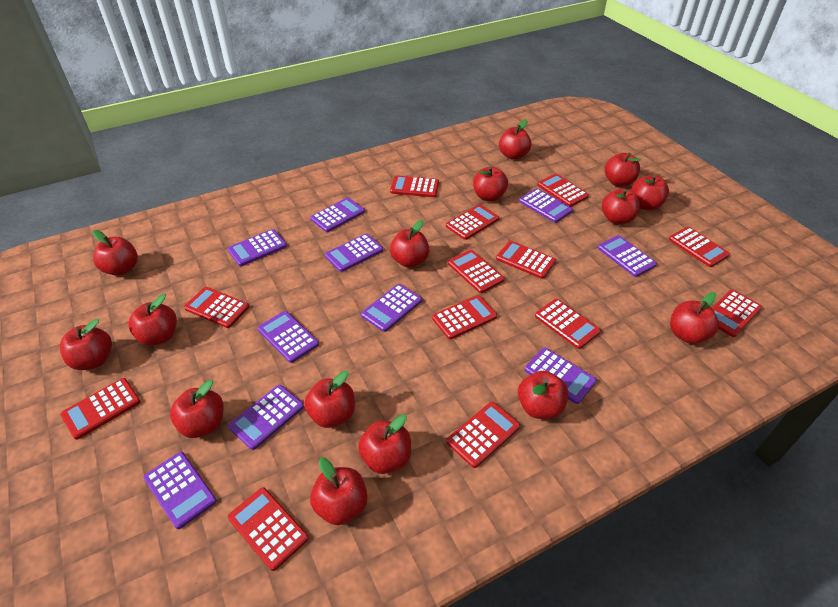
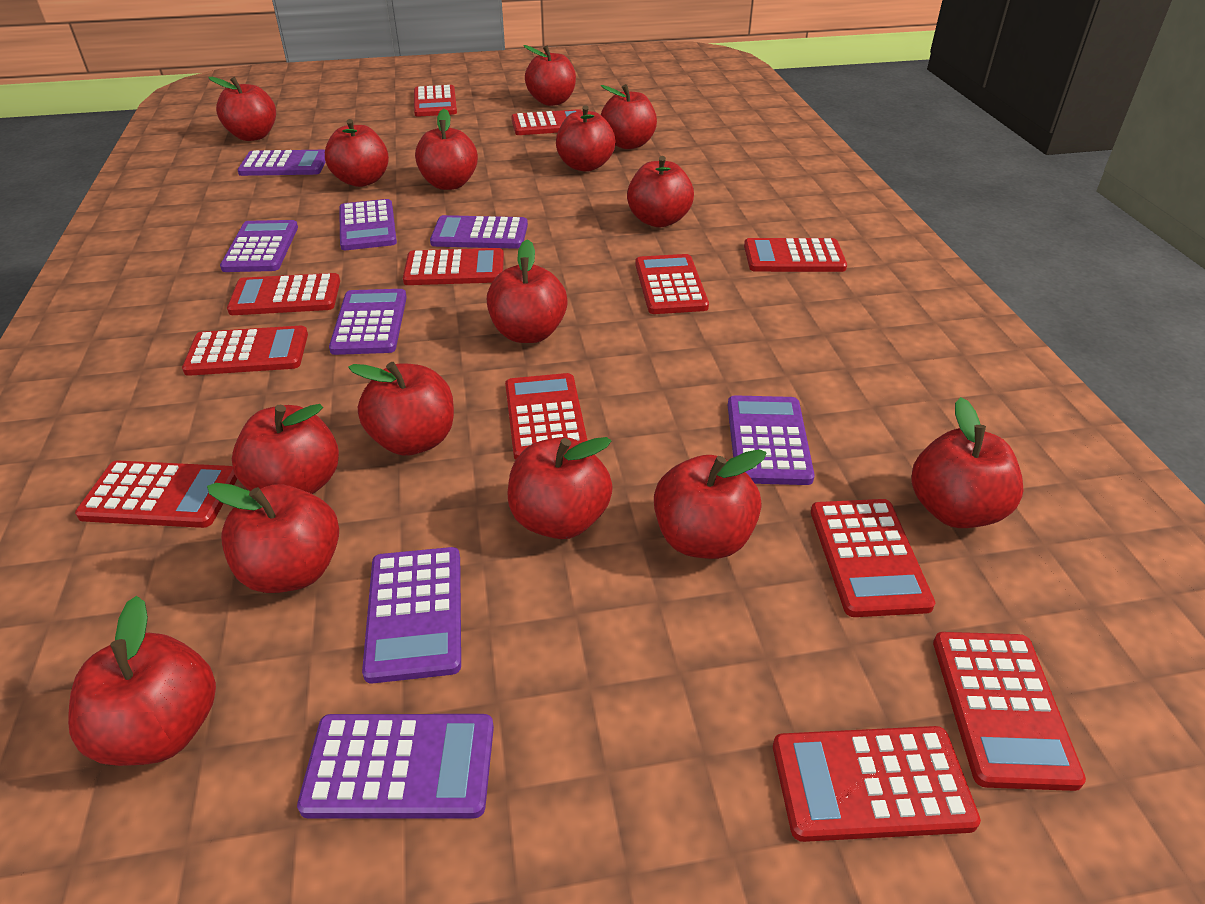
purple calculator: 10 -> 8
red calculator: 13 -> 12

